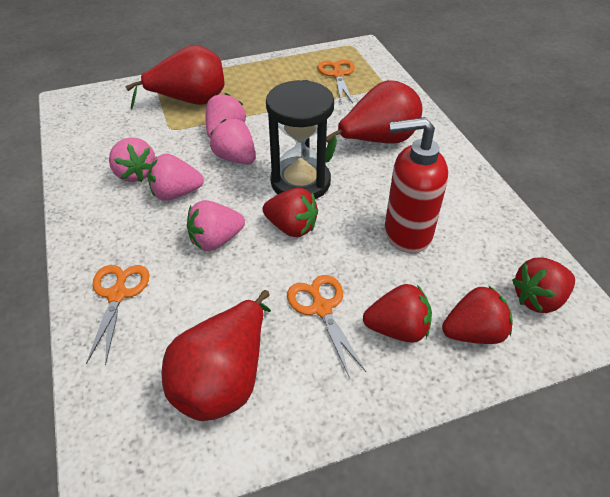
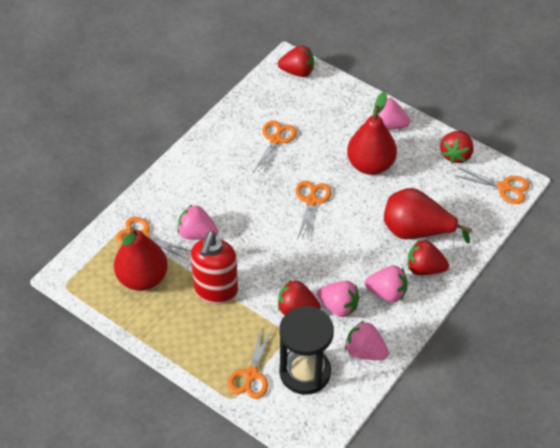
orange scissors: 3 -> 5

